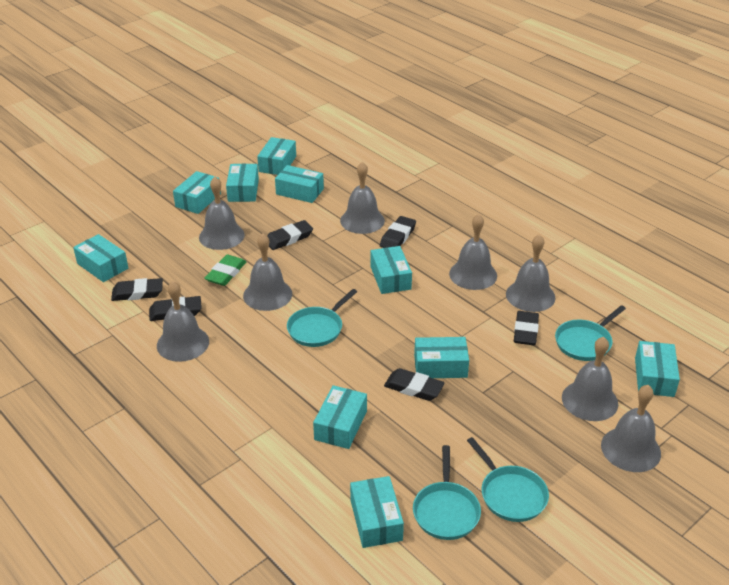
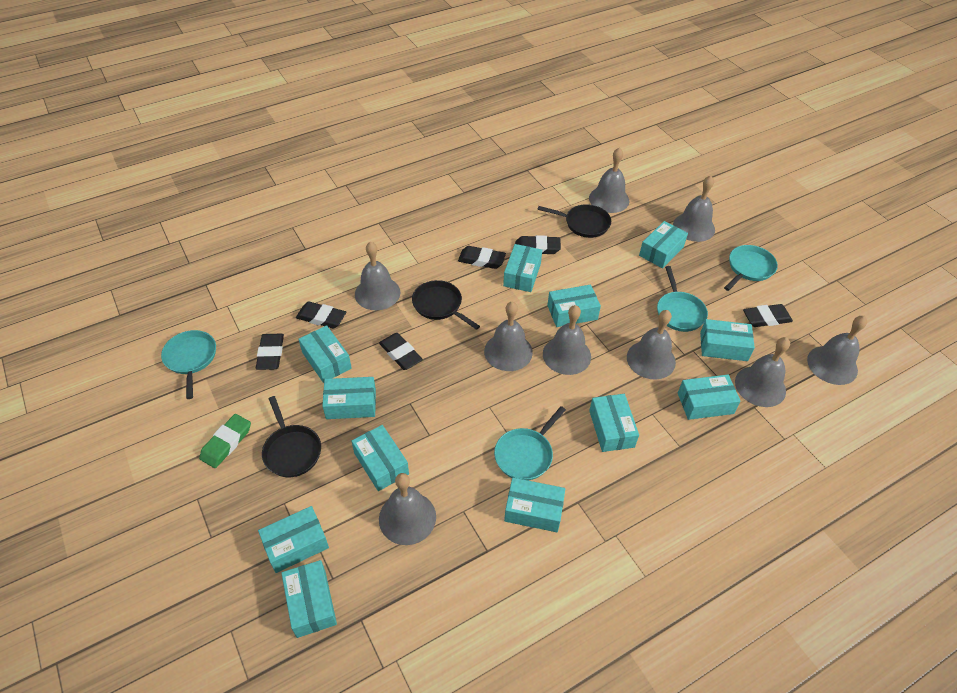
black pan: 0 -> 3
grey bell: 8 -> 9
turquoise box: 10 -> 12

